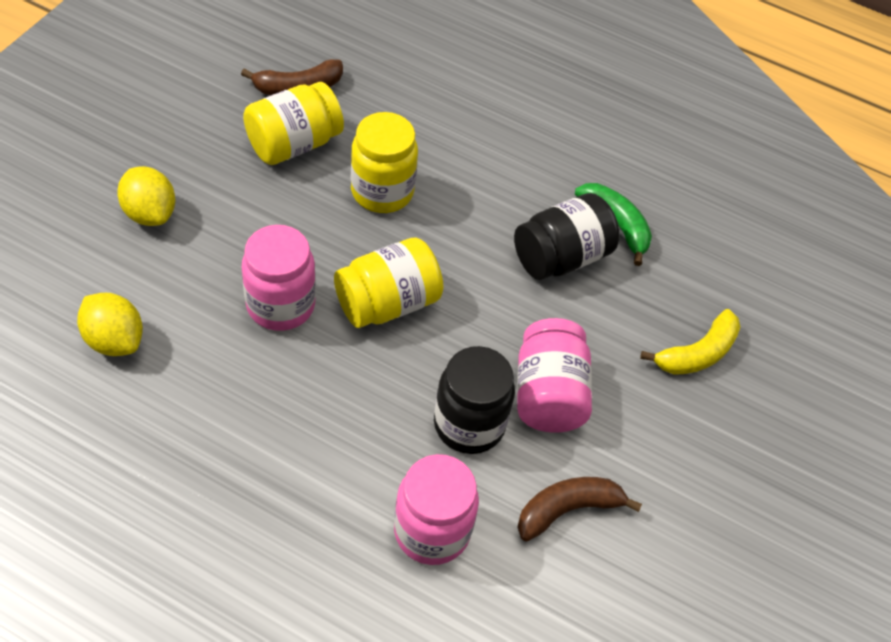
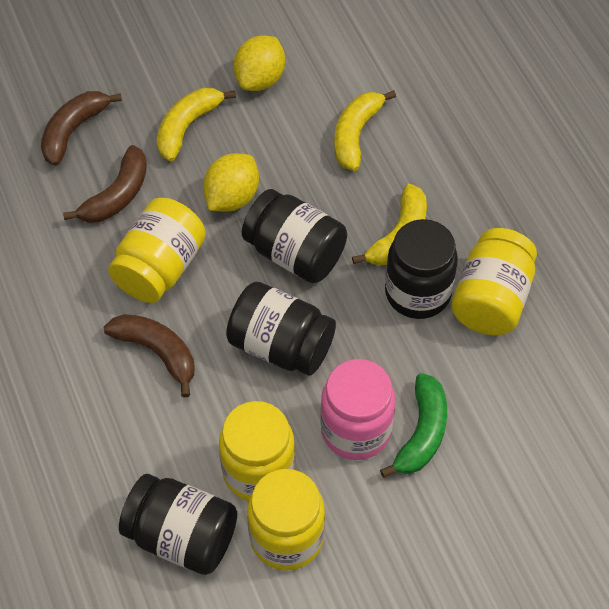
black jar: 2 -> 4
brown banana: 2 -> 3
pink jar: 3 -> 1
yellow banana: 1 -> 3
yellow jar: 3 -> 4

